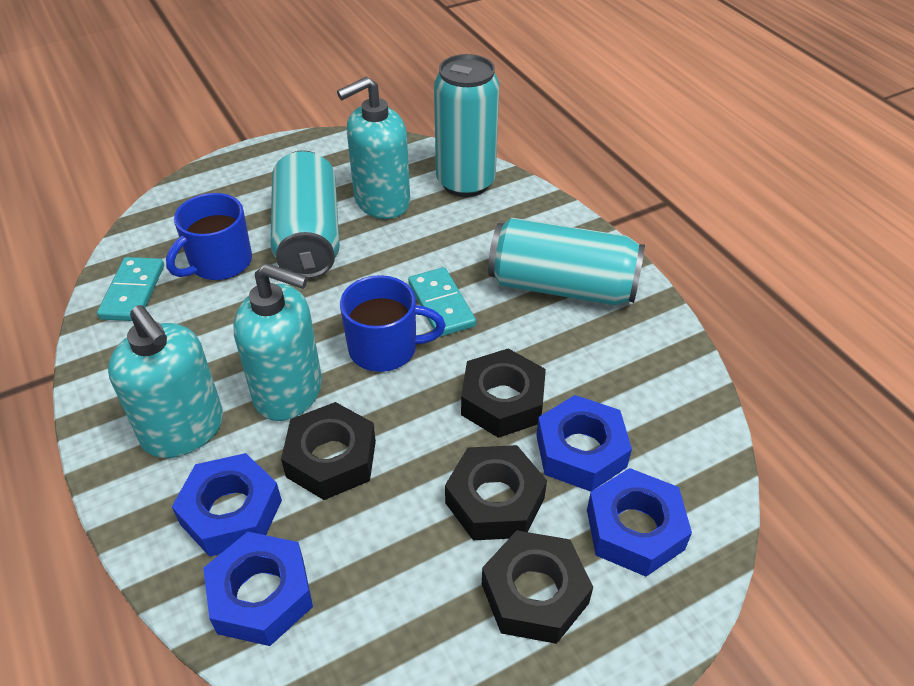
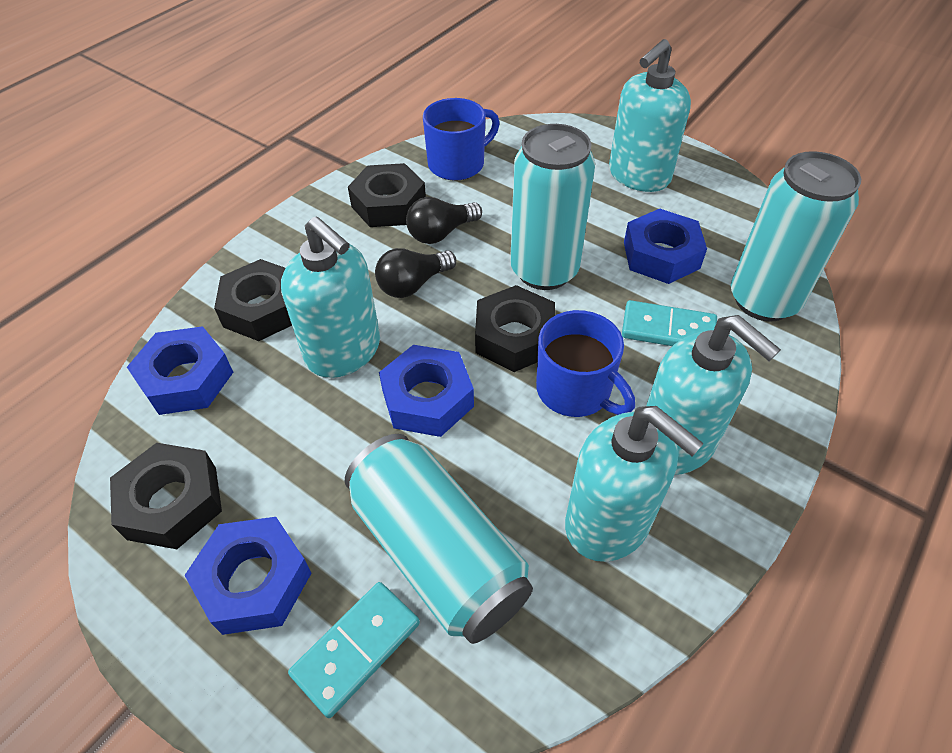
black light bulb: 0 -> 2
turquoise soap dispenser: 3 -> 4

